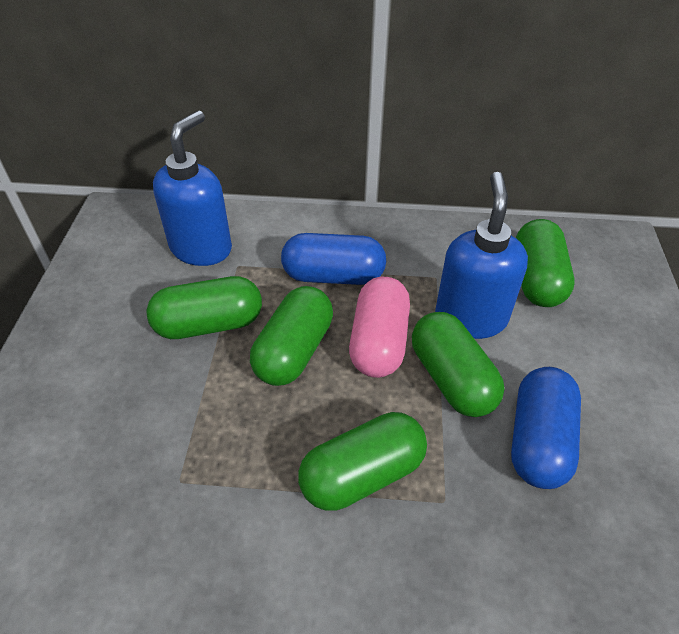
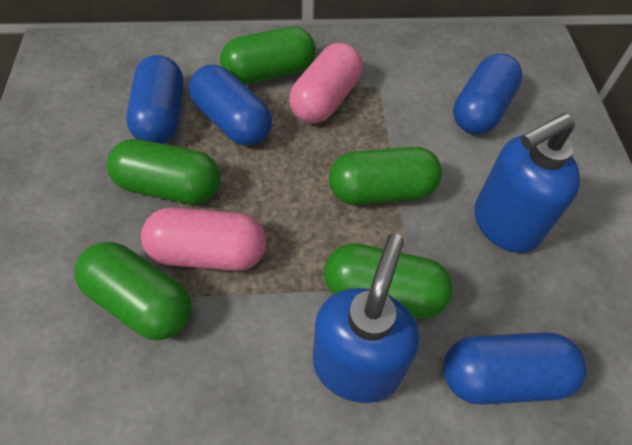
blue capsule: 2 -> 4
pink capsule: 1 -> 2

